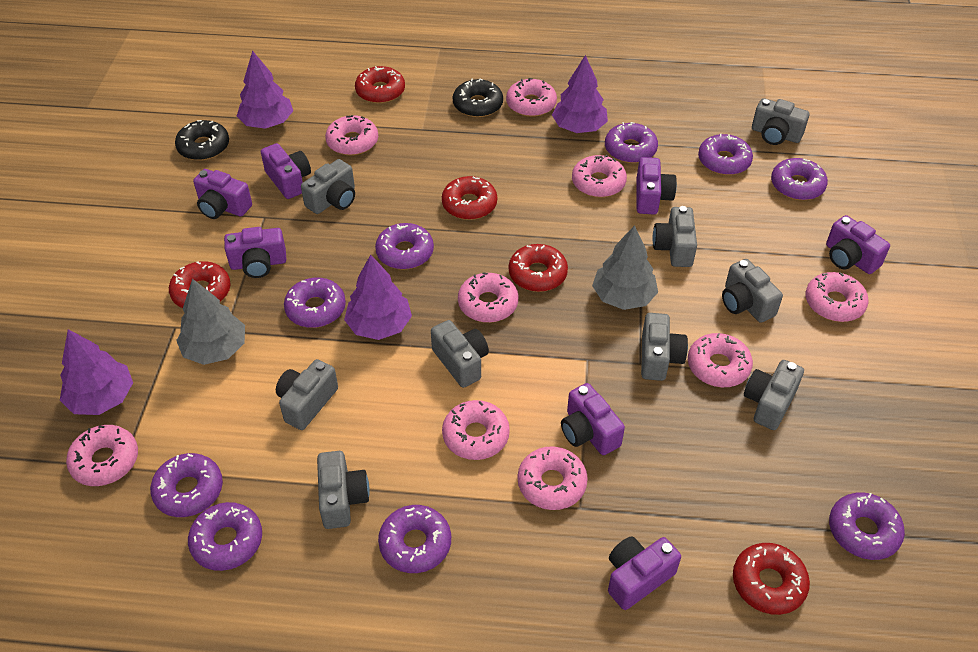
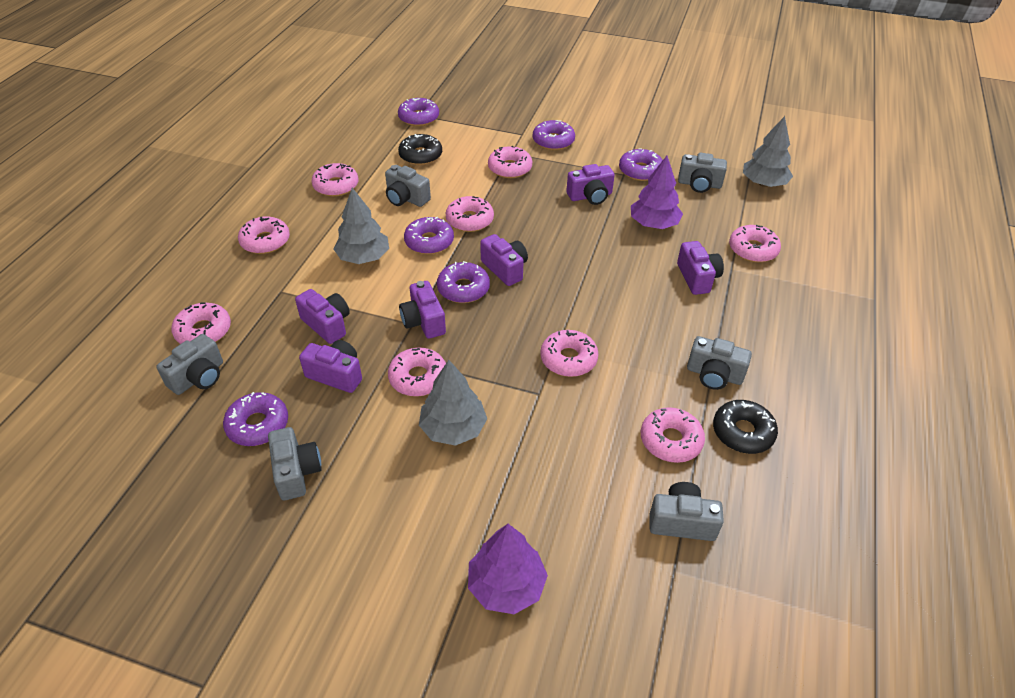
grey camera: 9 -> 6
grey tree: 2 -> 3
purple camera: 7 -> 6
purple donut: 9 -> 6
purple tree: 4 -> 2
red donut: 5 -> 0

